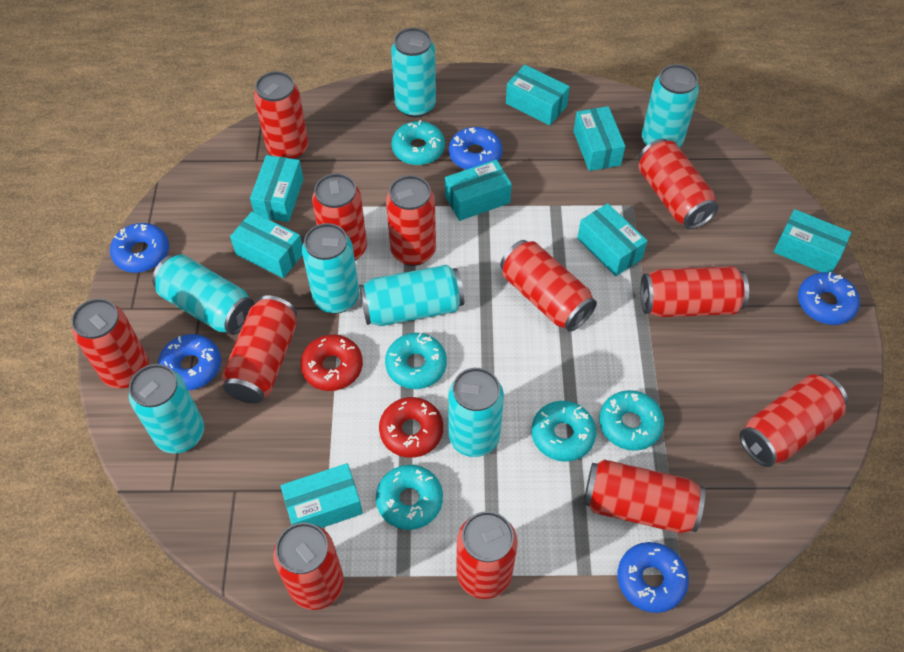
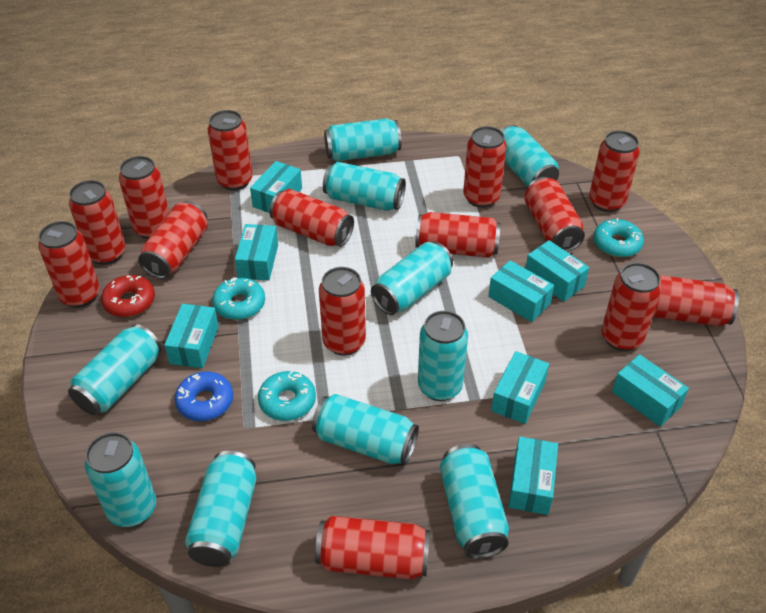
blue donut: 5 -> 1
red can: 12 -> 14
red donut: 2 -> 1
turquoise can: 7 -> 10
turquoise donut: 5 -> 3

